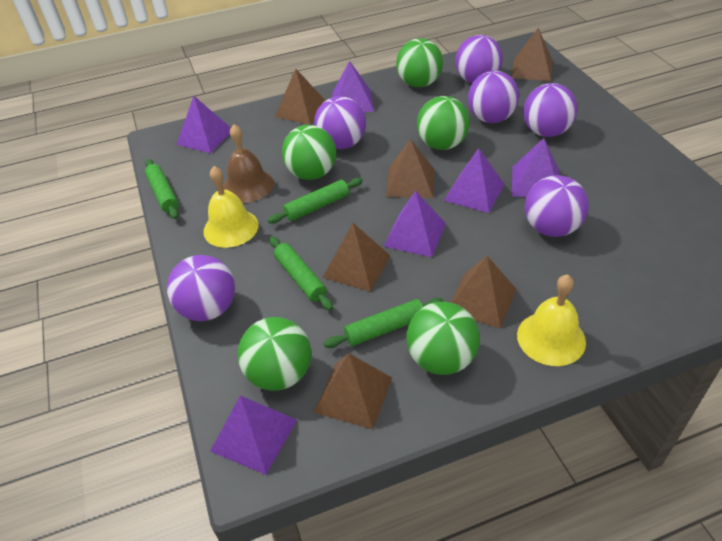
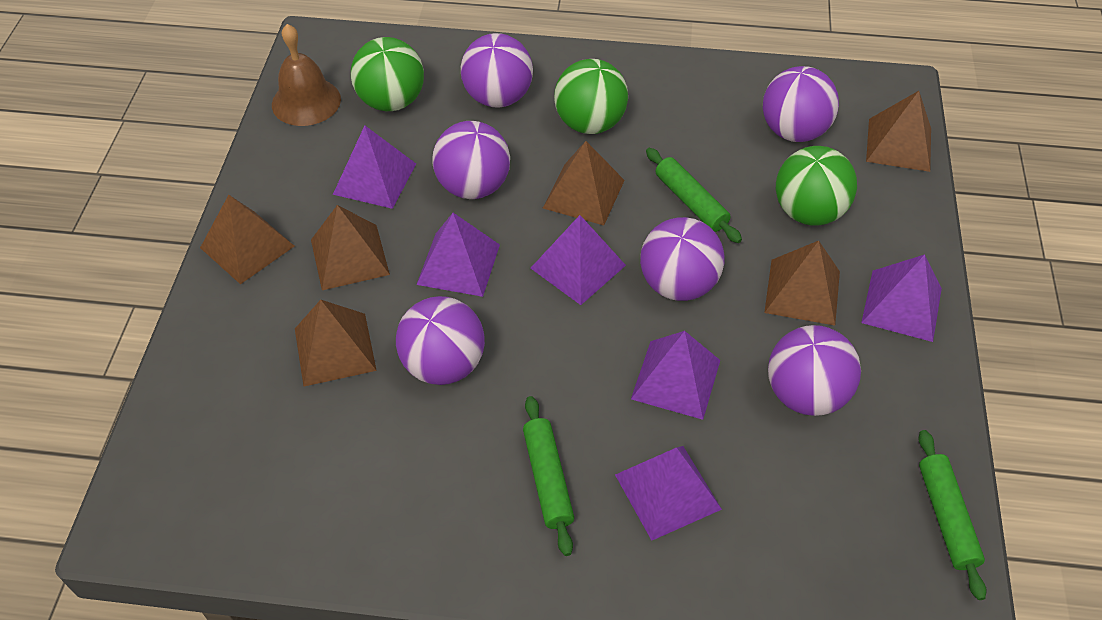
green ball: 5 -> 3
green rolling pin: 4 -> 3
yellow bell: 2 -> 0

